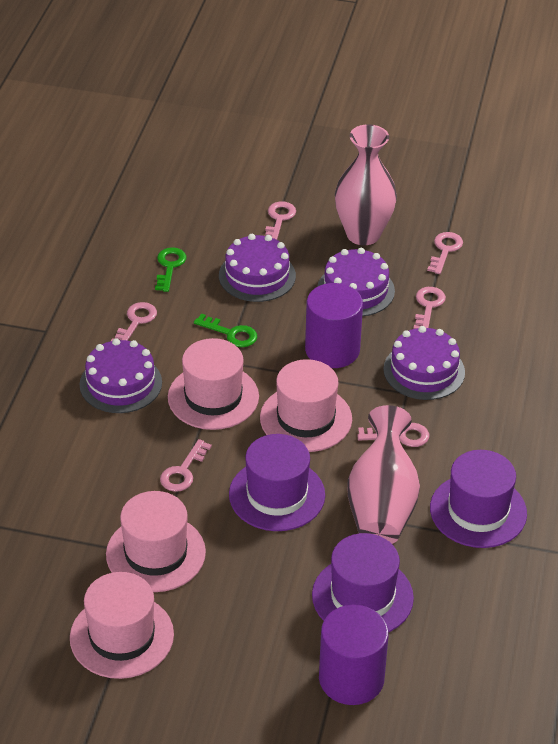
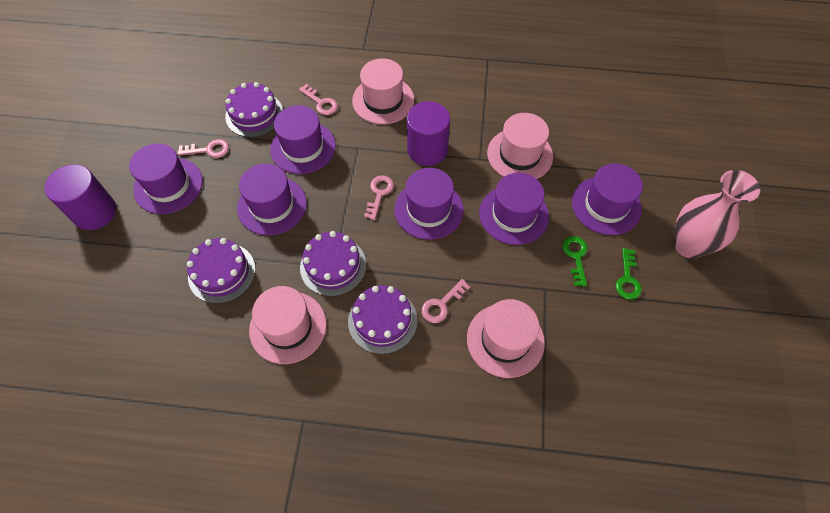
pink key: 6 -> 4
pink vase: 2 -> 1
purple hat: 3 -> 6

